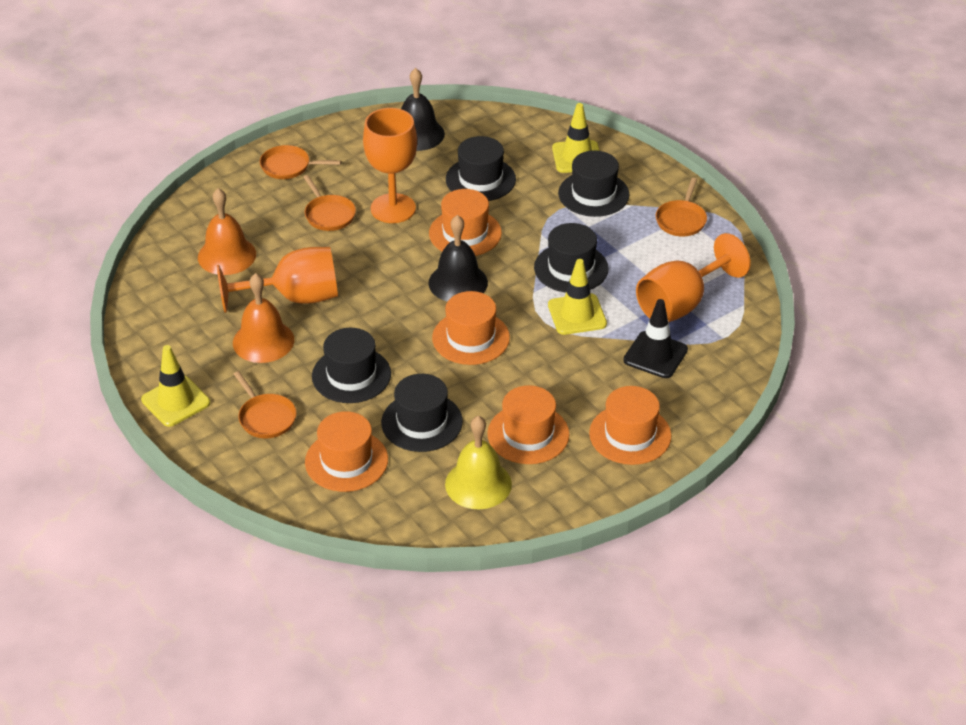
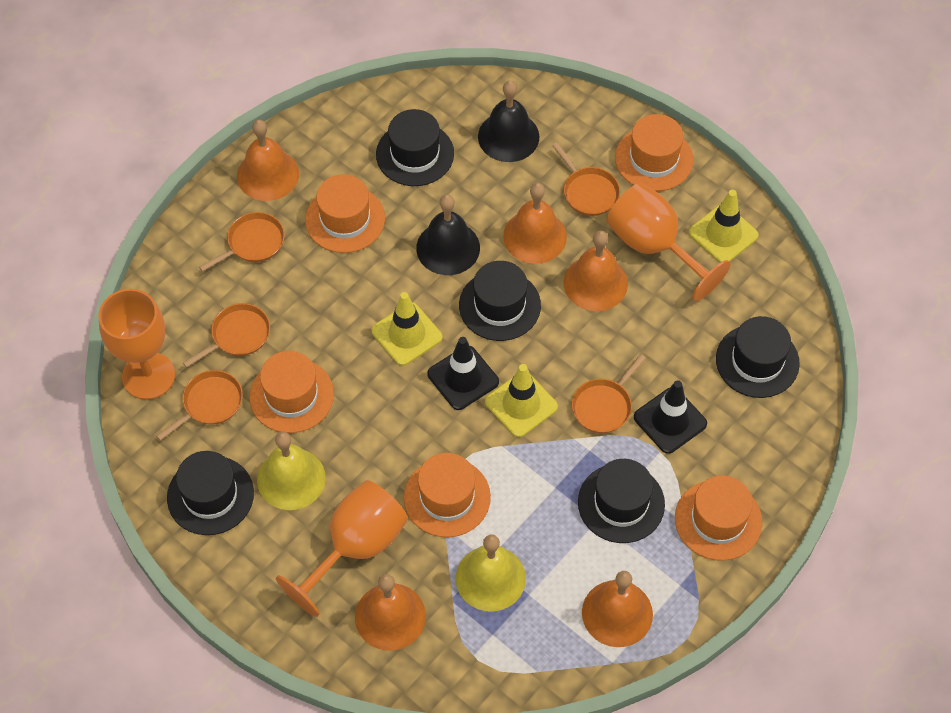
black traffic cone: 1 -> 2
orange bell: 2 -> 5
orange pan: 4 -> 5
yellow bell: 1 -> 2

